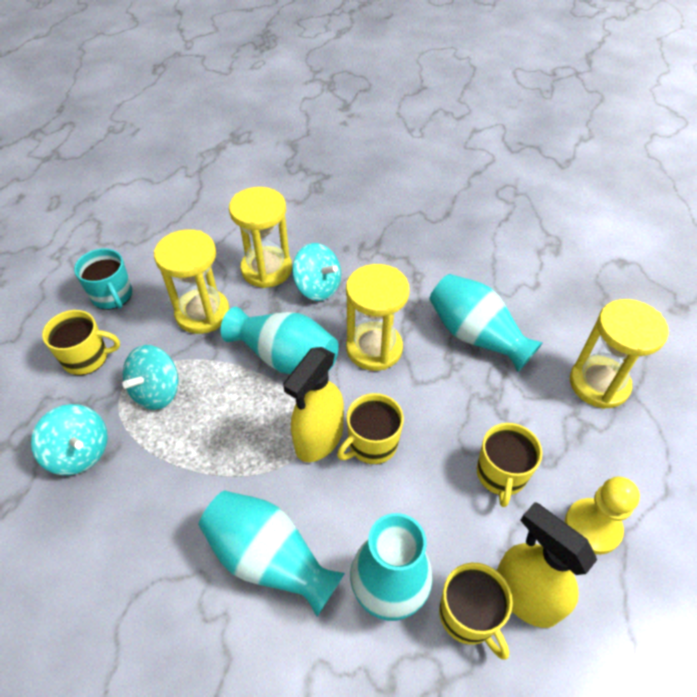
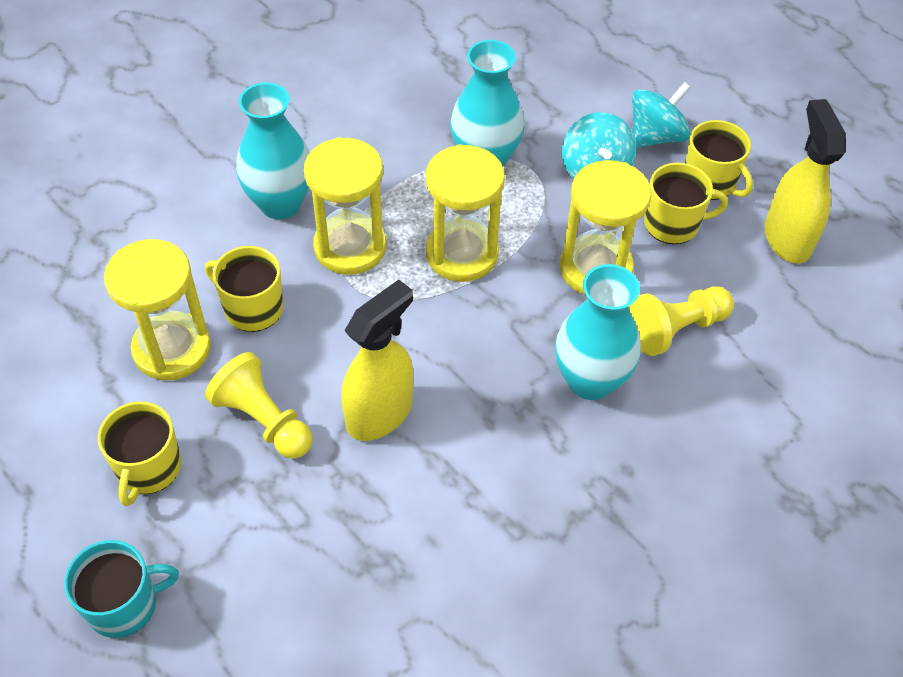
turquoise spinning top: 3 -> 2
turquoise vase: 4 -> 3
yellow pawn: 1 -> 2

